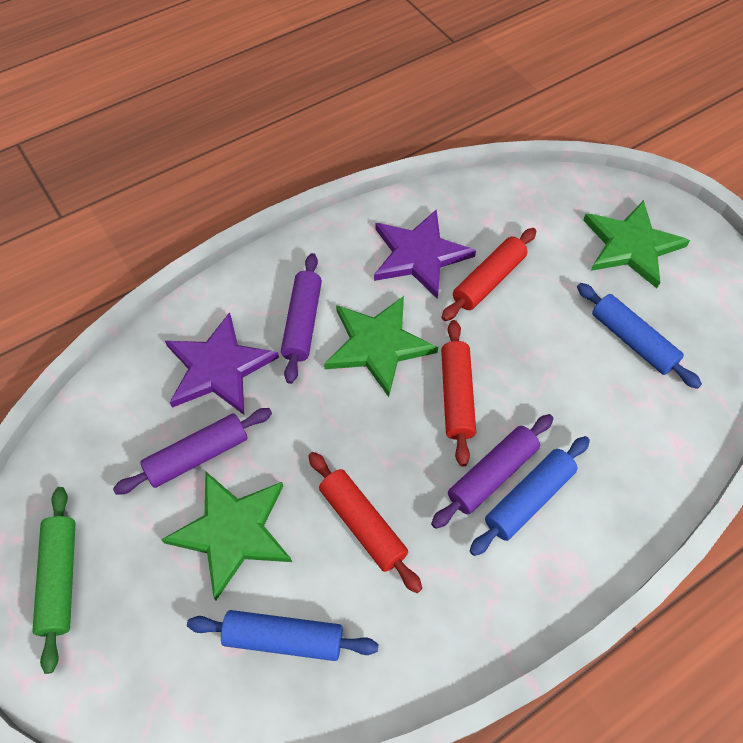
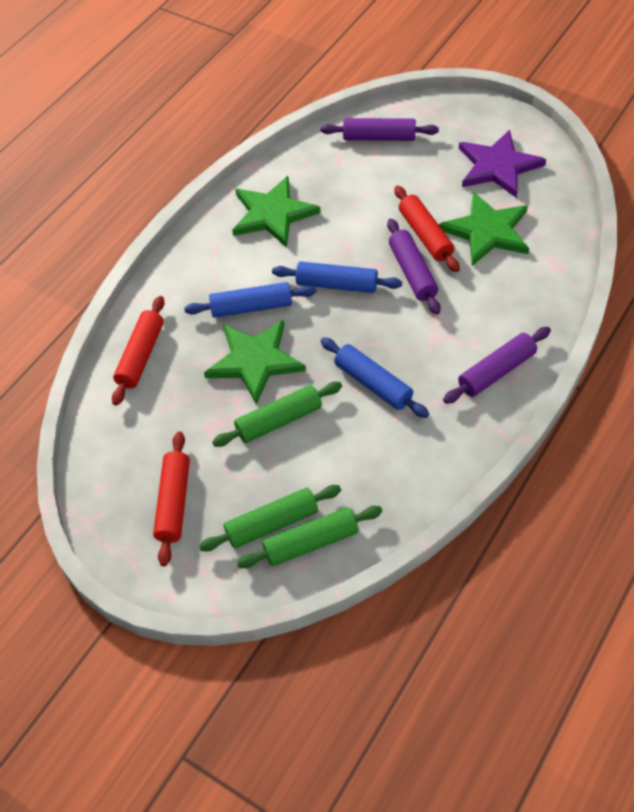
green rolling pin: 1 -> 3
purple star: 2 -> 1

